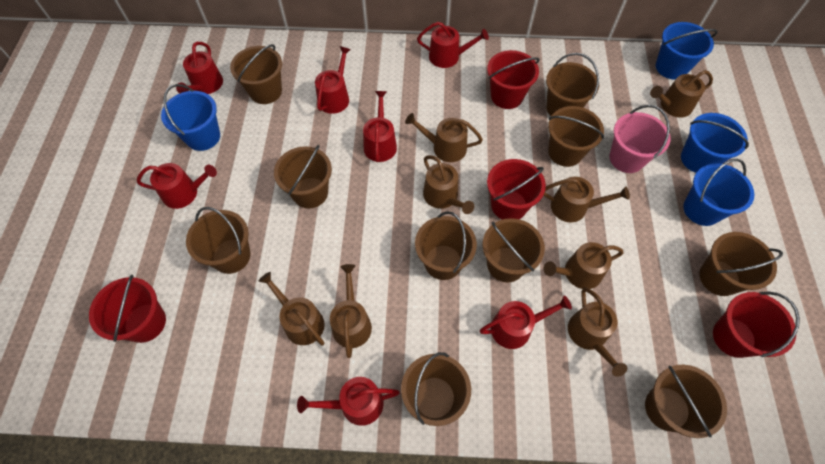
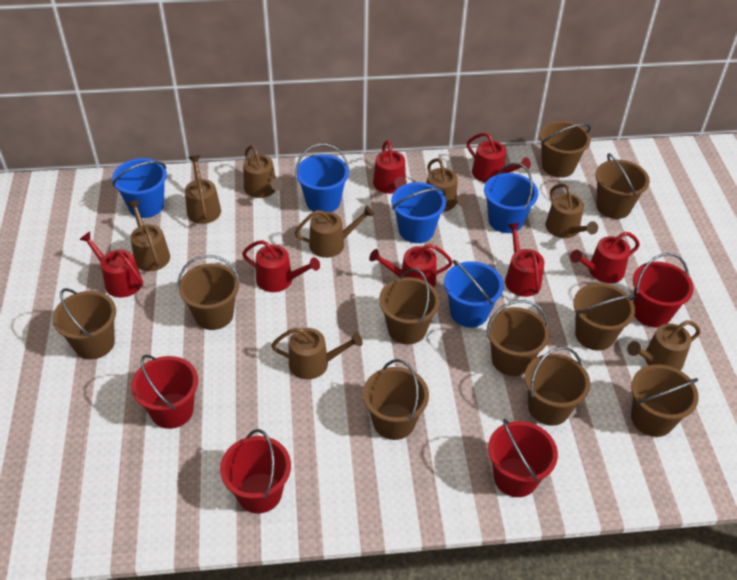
blue bucket: 4 -> 5
pink bucket: 1 -> 0

